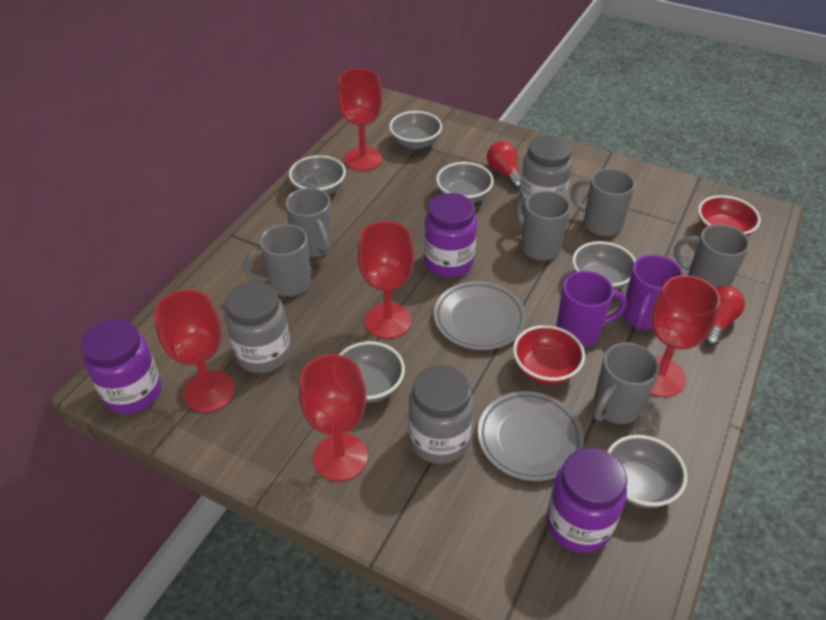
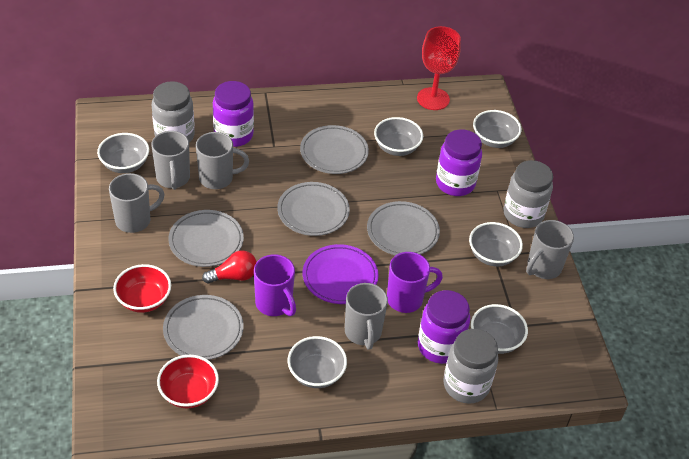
grey mug: 6 -> 5
grey plate: 2 -> 5
purple plate: 0 -> 1
red goblet: 5 -> 1
red light bulb: 2 -> 1

